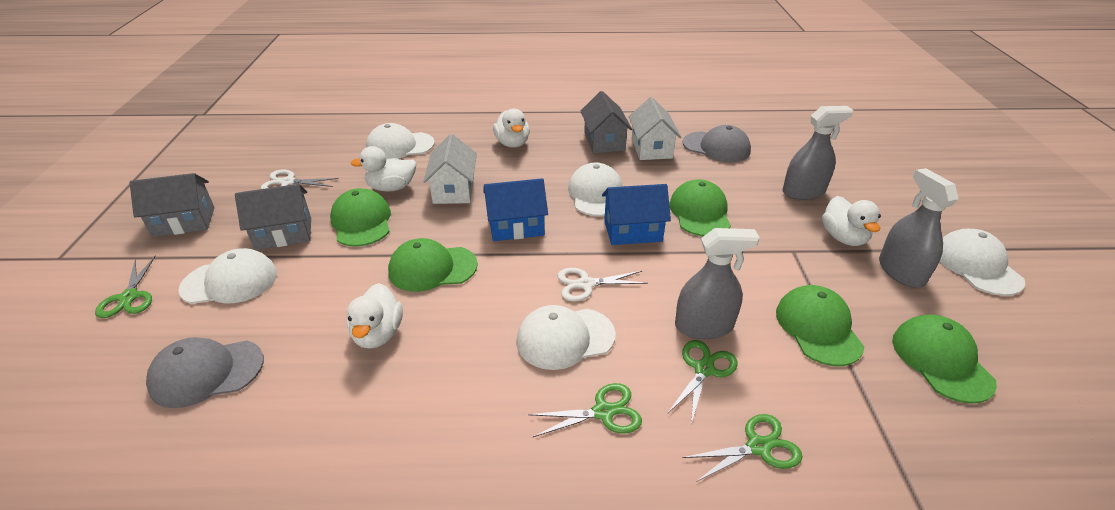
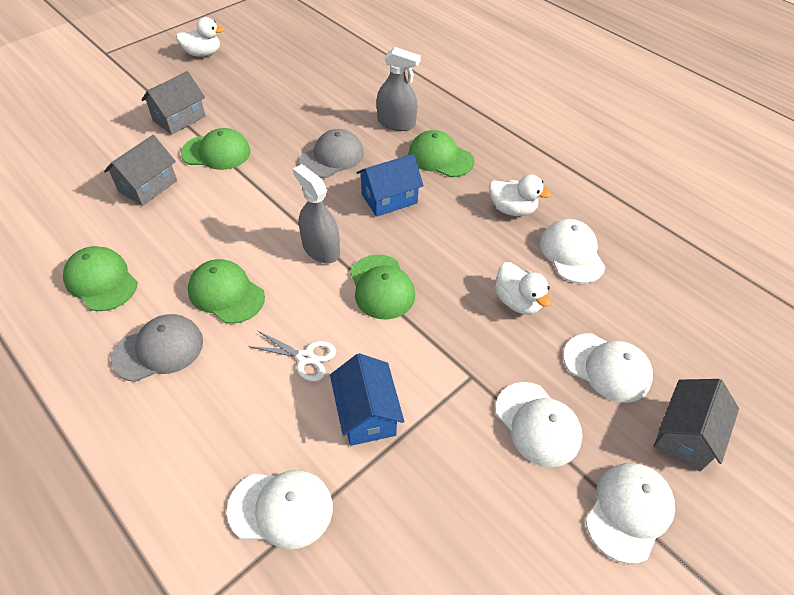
green scissors: 4 -> 0
grey spray bottle: 3 -> 2
white duck: 4 -> 3
white house: 2 -> 0
white scissors: 2 -> 1

